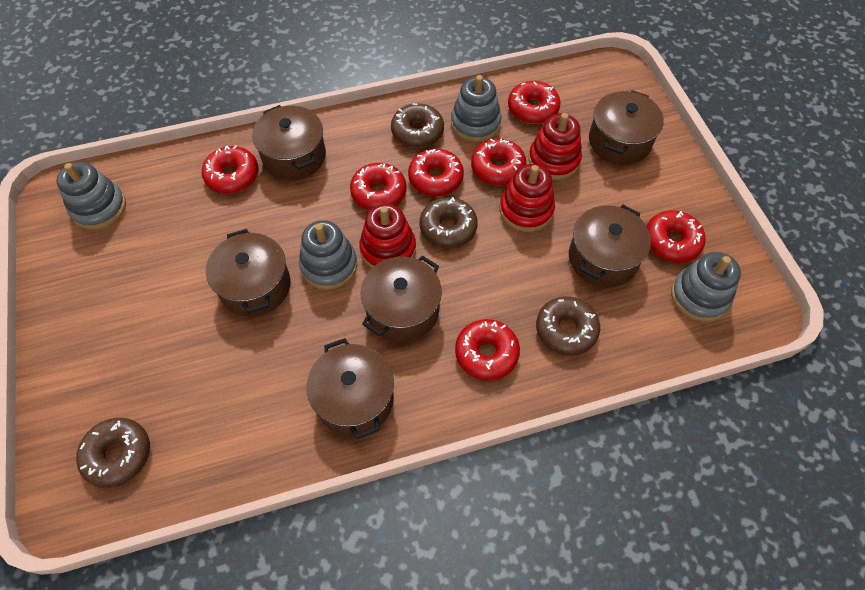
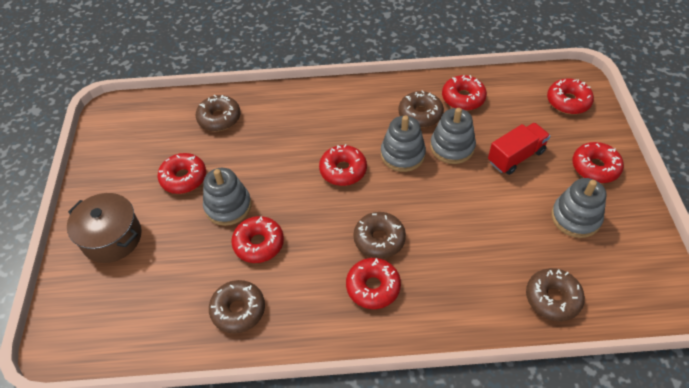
brown donut: 4 -> 5
brown pot: 6 -> 1
red stacking toy: 3 -> 0
red truck: 0 -> 1

